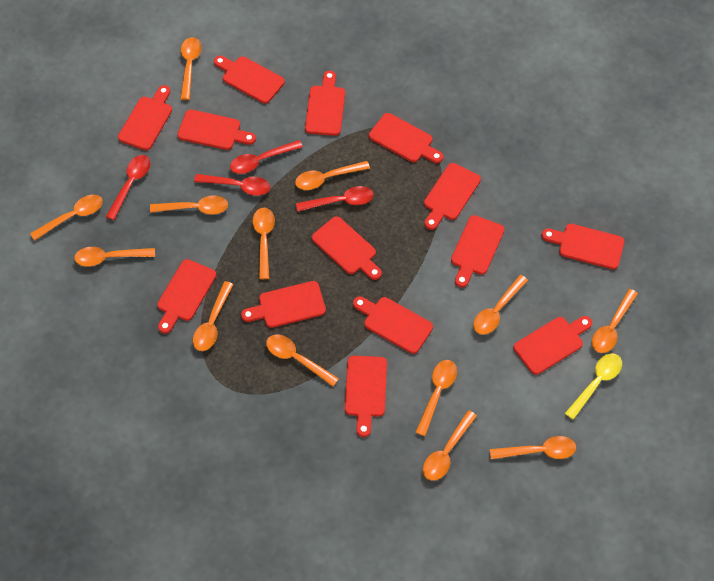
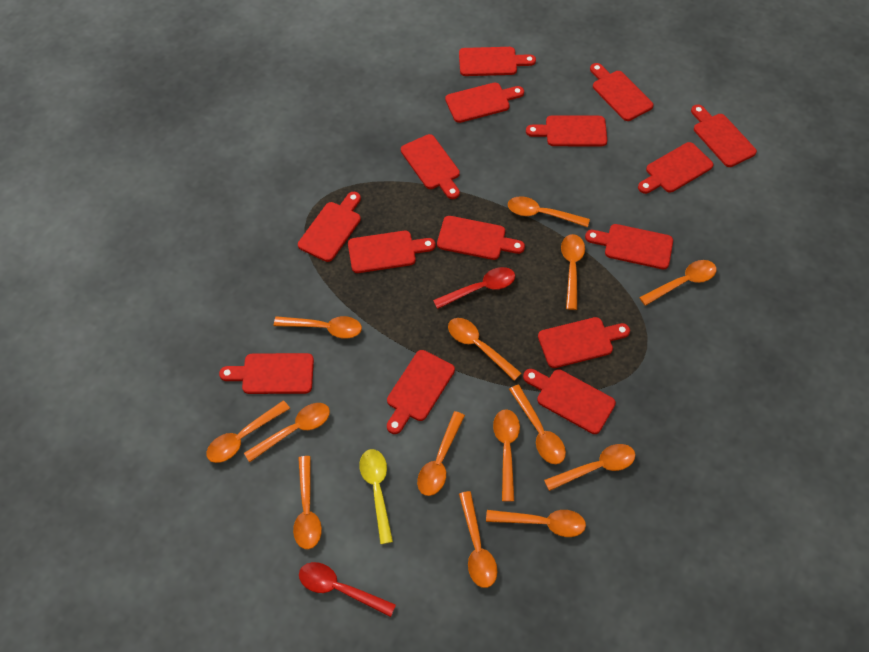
orange spoon: 13 -> 14
red cutting board: 14 -> 15
red spoon: 4 -> 2

